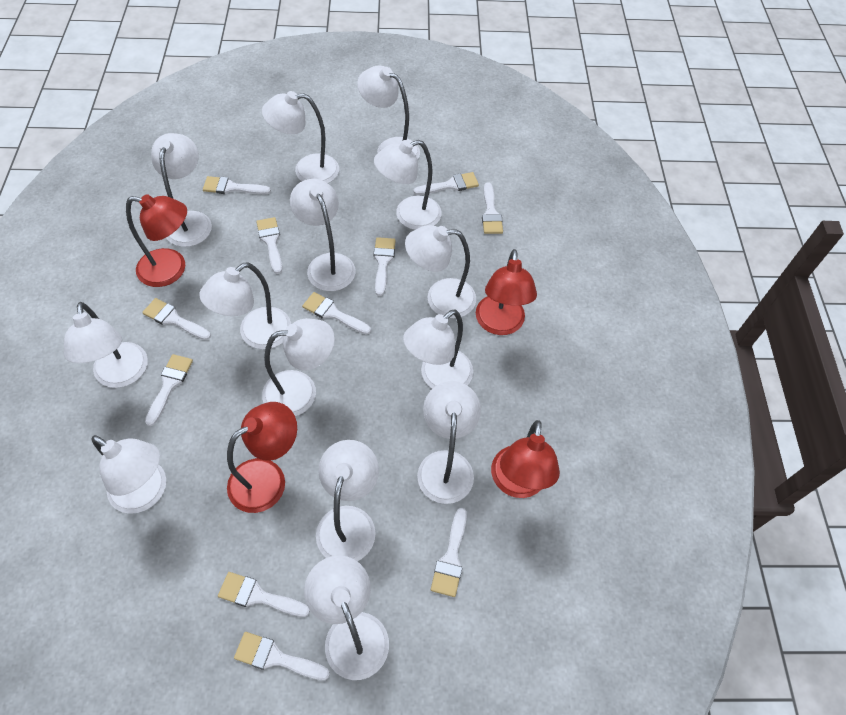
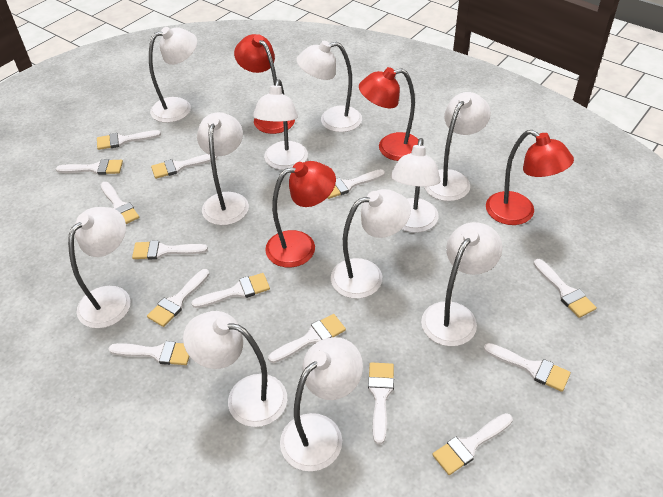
white brush: 11 -> 14
white lamp: 14 -> 11

